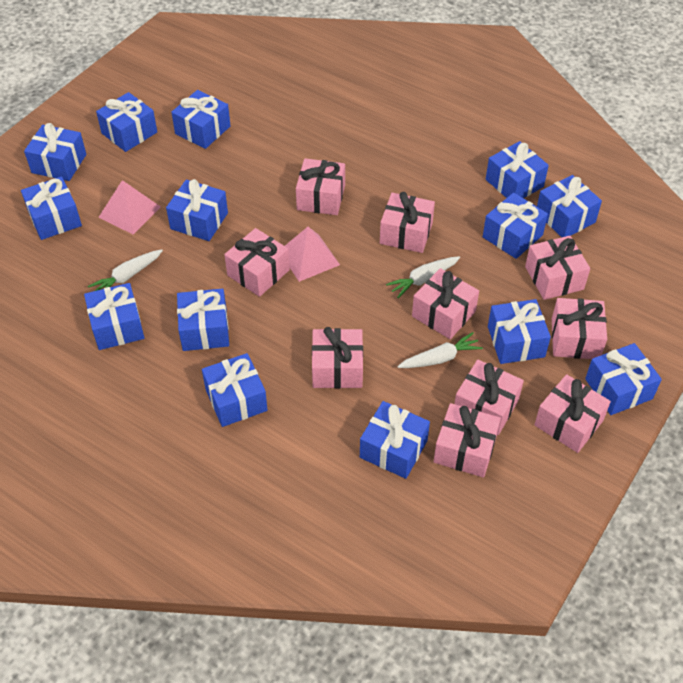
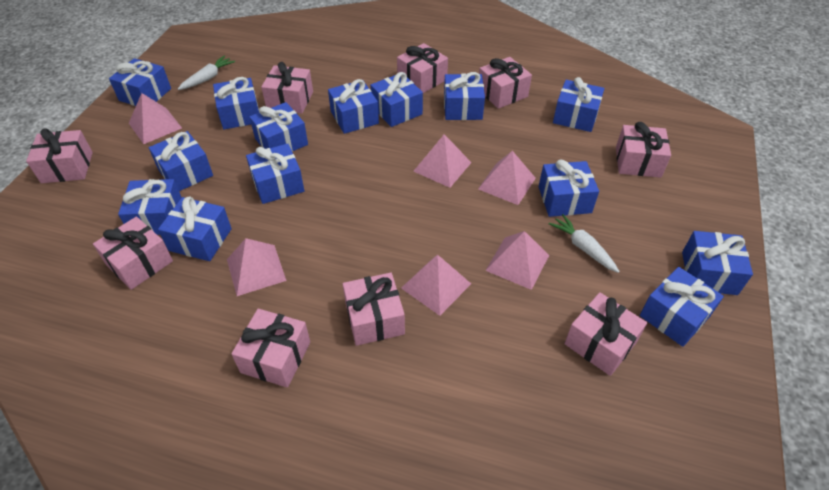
pink gift: 10 -> 9
pink pyramid: 2 -> 6
white carrot: 3 -> 2

